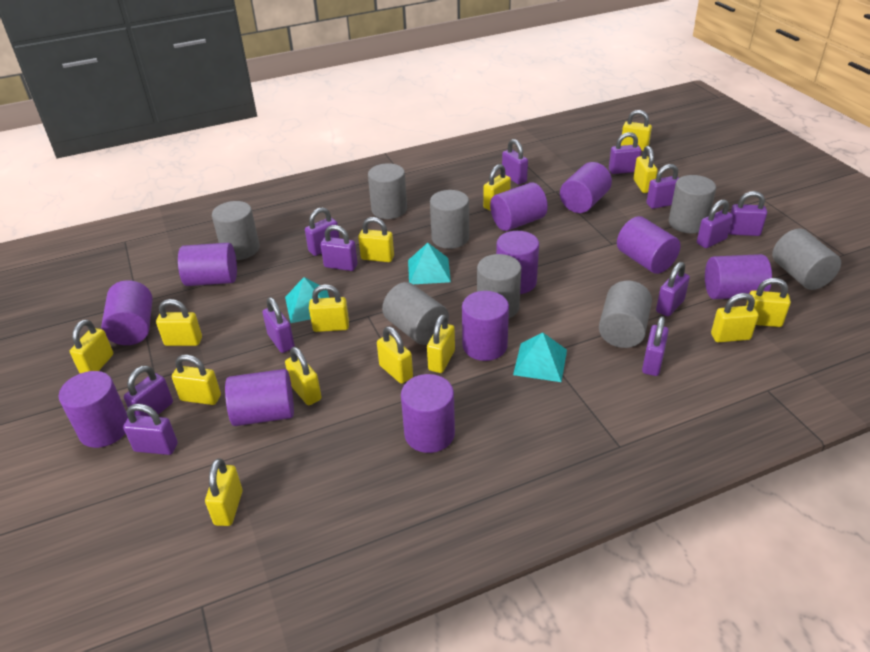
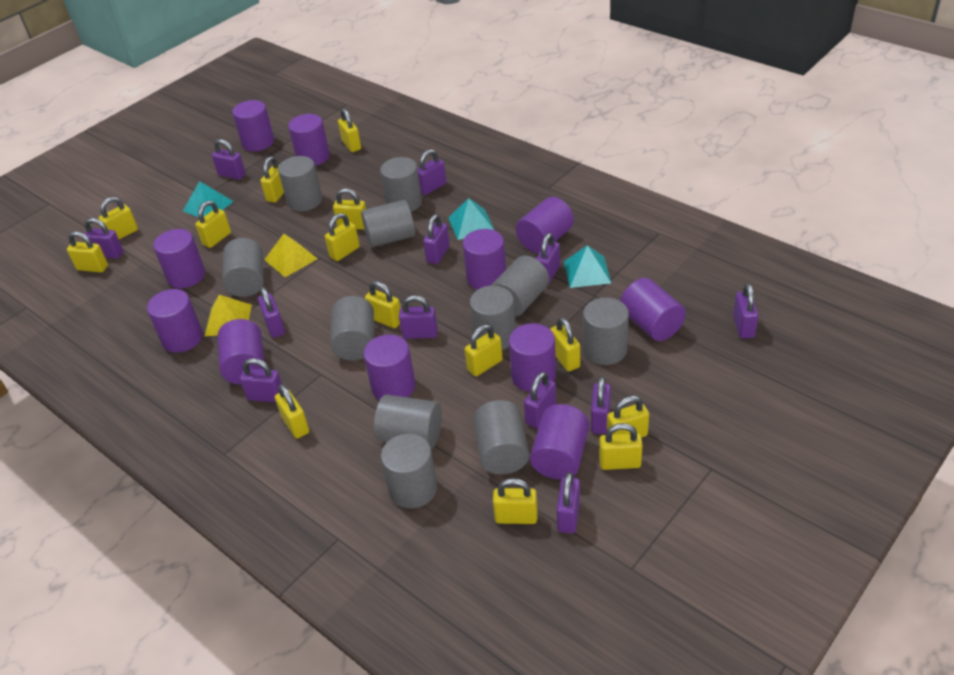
grey cylinder: 8 -> 11
yellow pyramid: 0 -> 2

